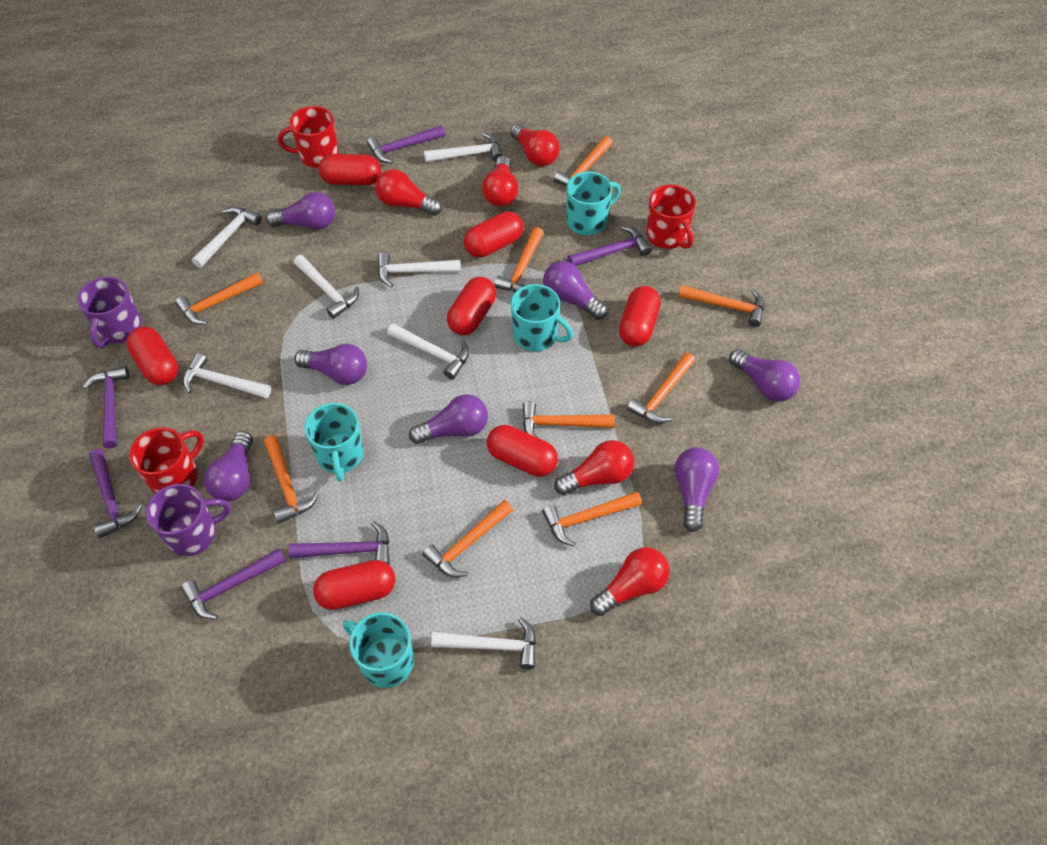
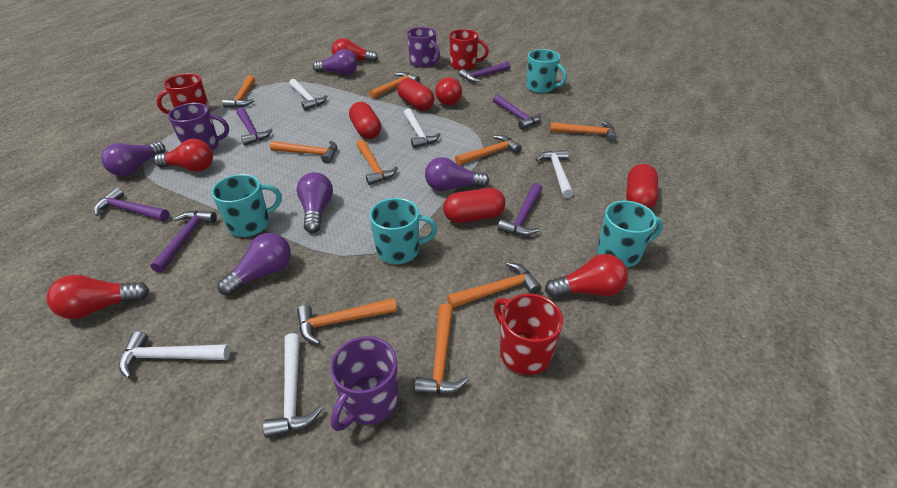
purple light bulb: 7 -> 5
purple mug: 2 -> 3
red capsule: 7 -> 4
white hammer: 7 -> 5

